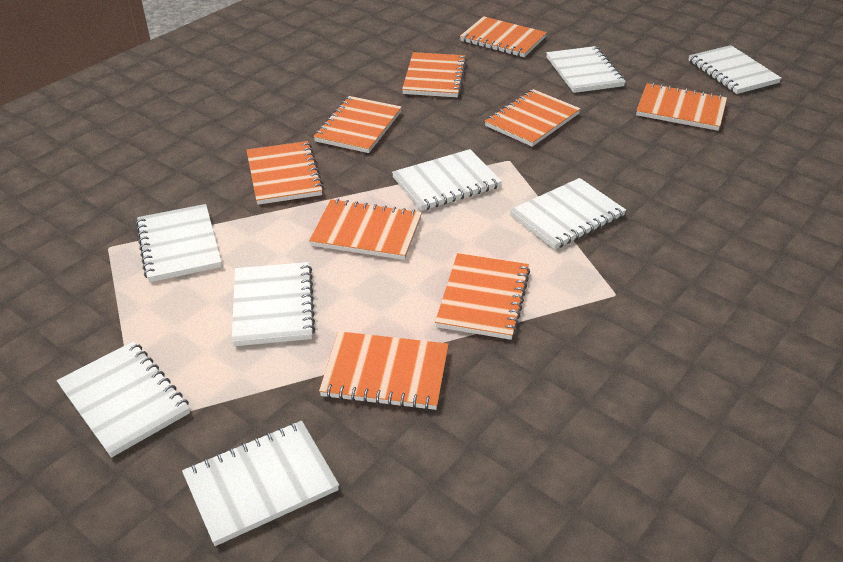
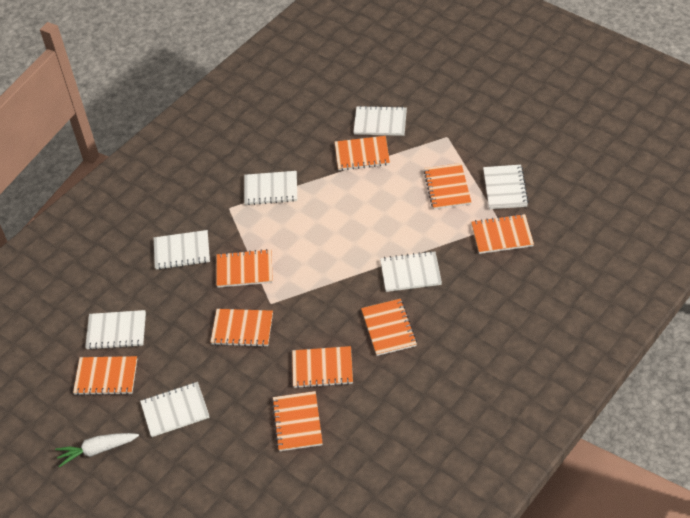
white carrot: 0 -> 1
white notebook: 8 -> 7

